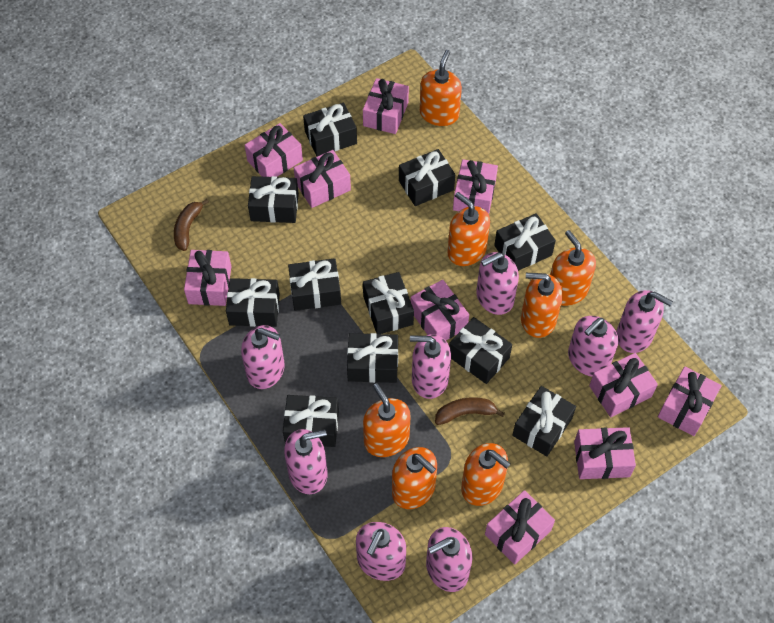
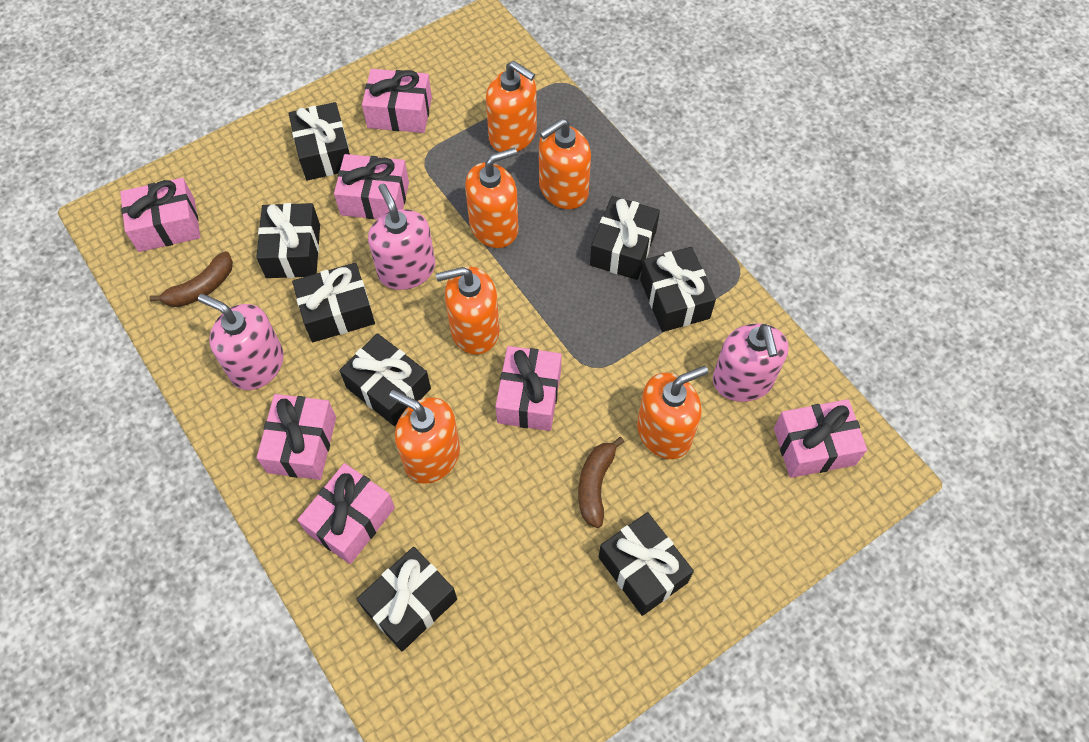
black gift: 11 -> 8
orange soap dispenser: 7 -> 6
pink gift: 10 -> 7
pink soap dispenser: 8 -> 3

